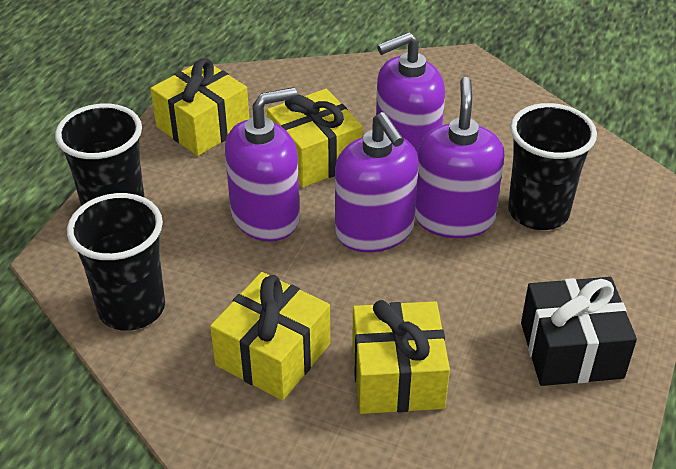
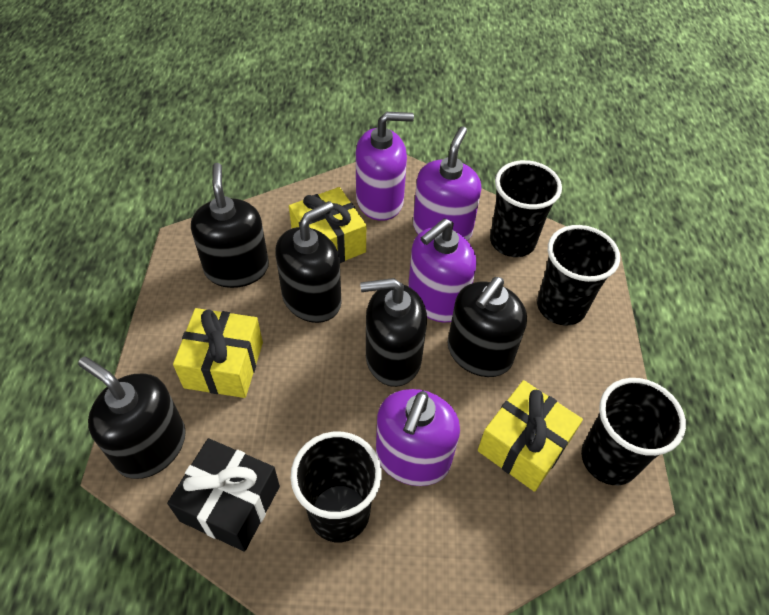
black cup: 3 -> 4
black soap dispenser: 0 -> 5
yellow gift: 4 -> 3

